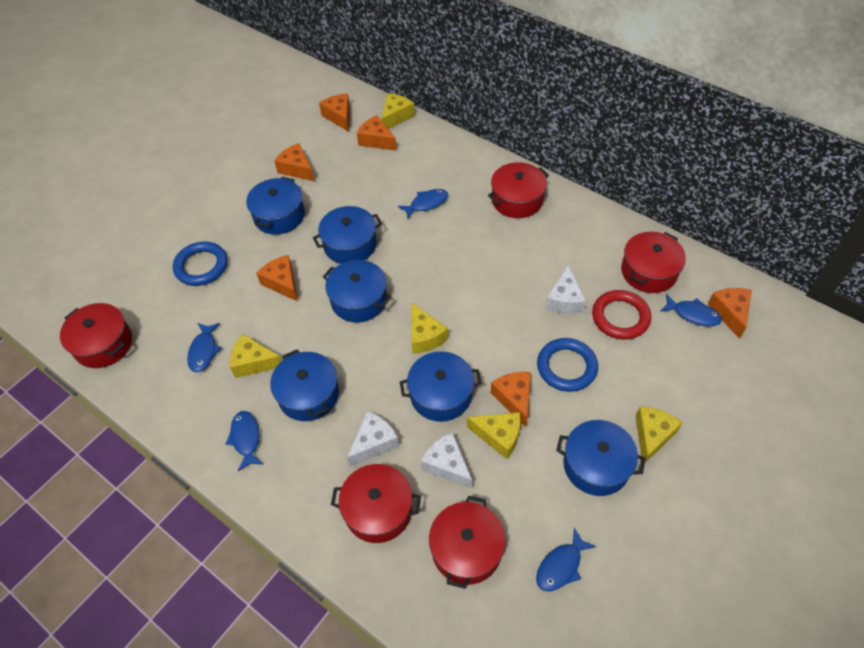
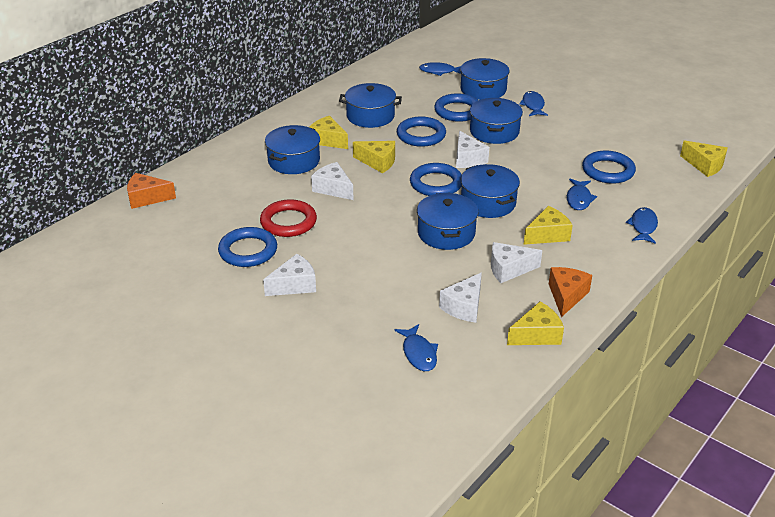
blue ring: 2 -> 5
orange cheese: 6 -> 2
red pot: 5 -> 0
white cheese: 3 -> 5

